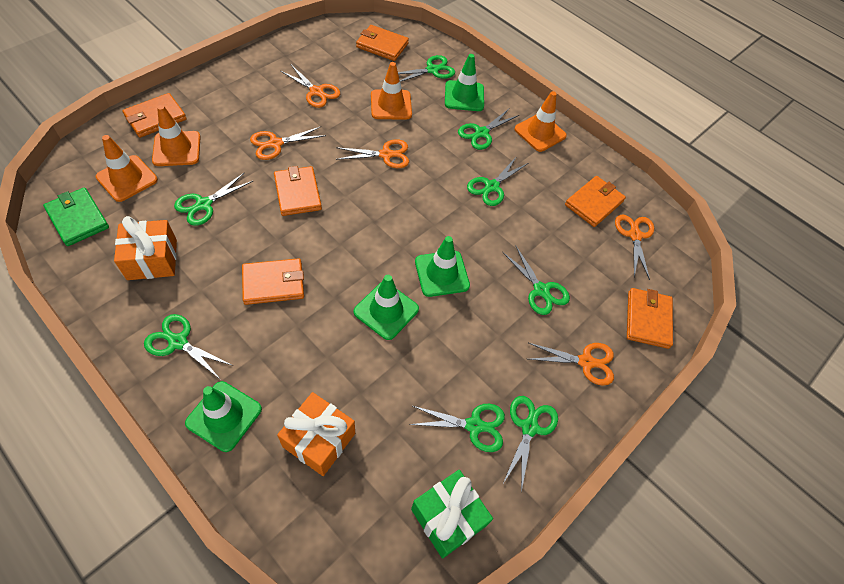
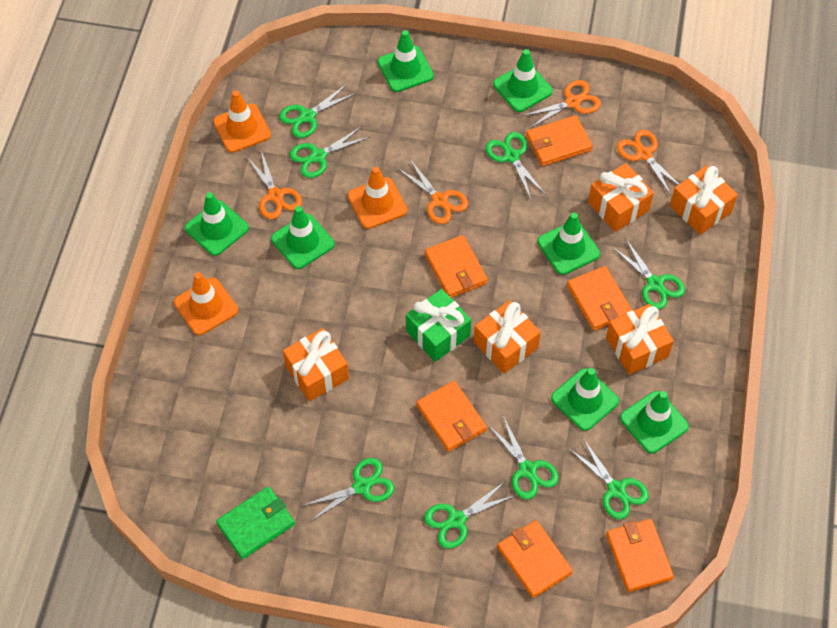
green traffic cone: 4 -> 7
orange gift: 2 -> 5
orange scissors: 5 -> 4
orange traffic cone: 4 -> 3

